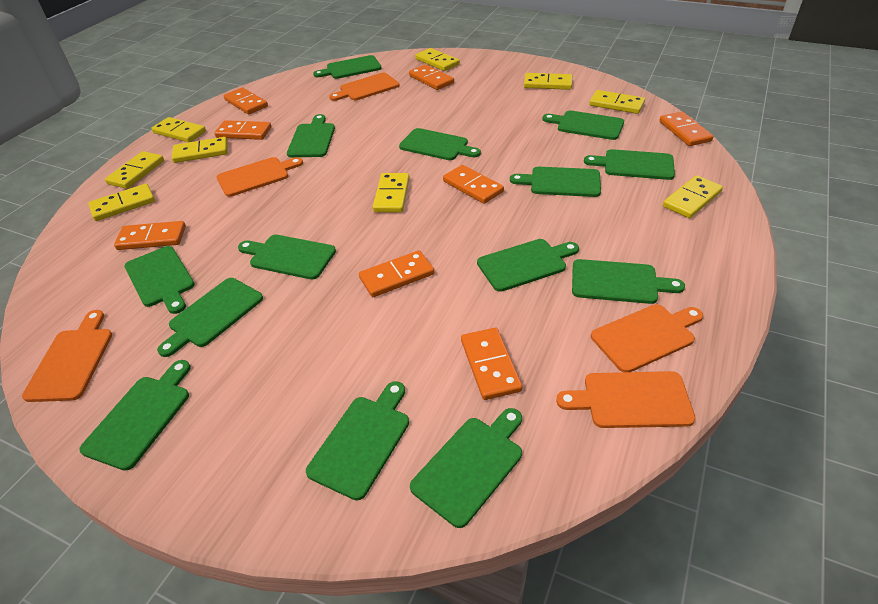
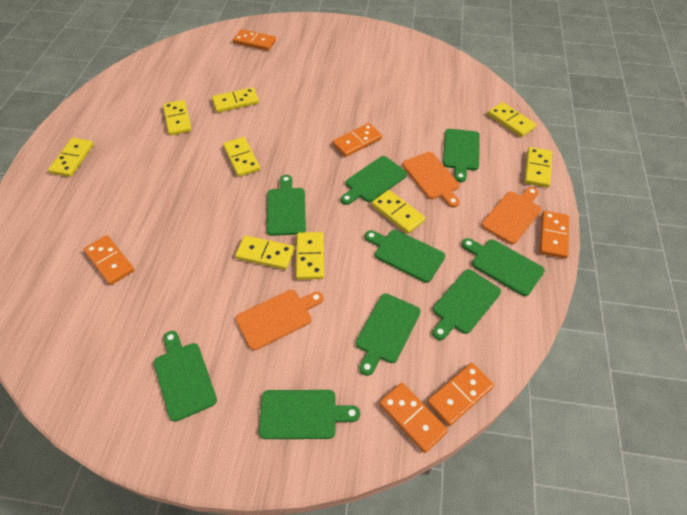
green cutting board: 14 -> 9
orange cutting board: 5 -> 3
orange domino: 8 -> 6

